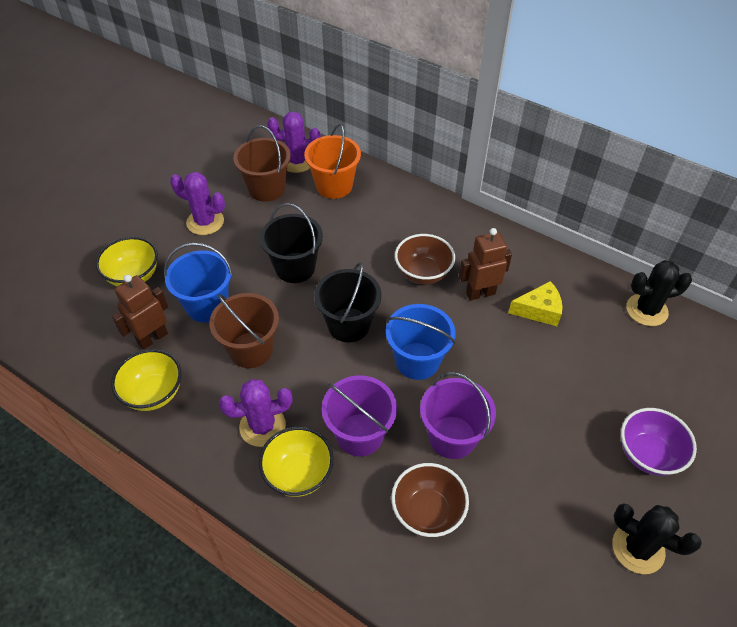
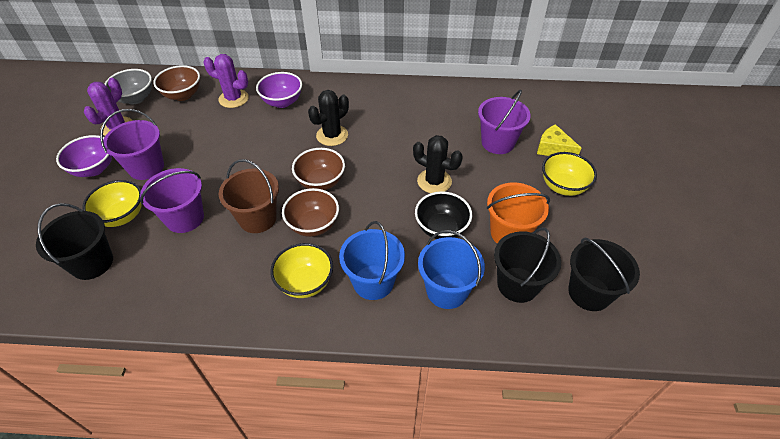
black bowl: 0 -> 1
black bucket: 2 -> 3
brown bowl: 2 -> 3
brown bucket: 2 -> 1
brown robot: 2 -> 0
grey bowl: 0 -> 1
purple bowl: 1 -> 2
purple bucket: 2 -> 3
purple cactus: 3 -> 2

